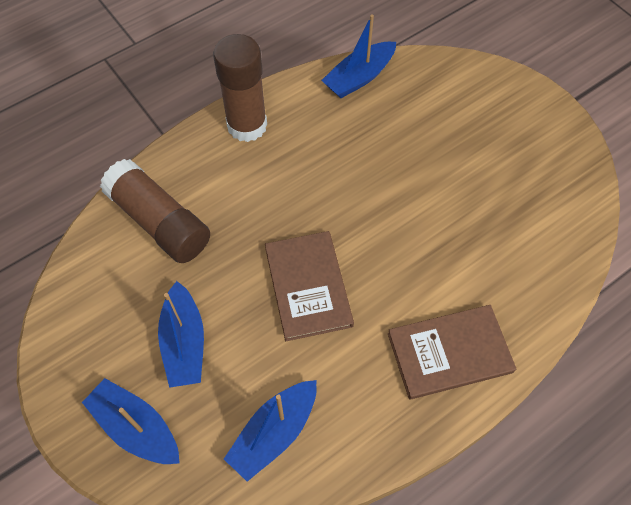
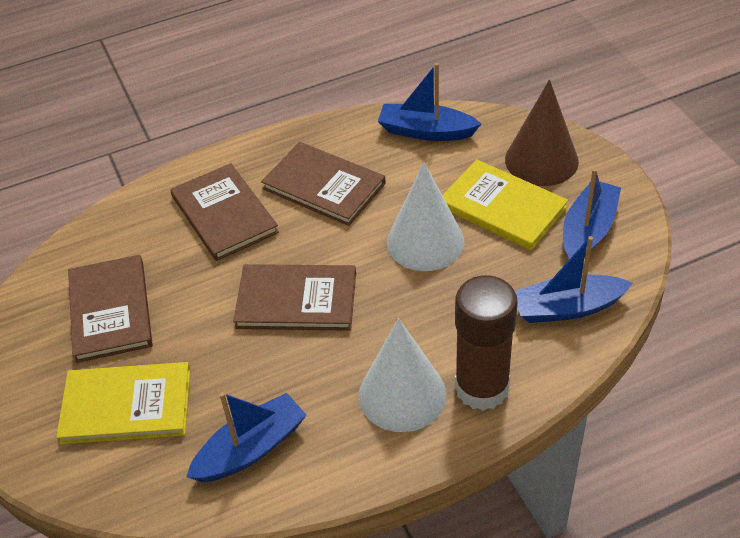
brown book: 2 -> 4
brown cone: 0 -> 1
brown glue stick: 2 -> 1
white cone: 0 -> 2
yellow book: 0 -> 2

